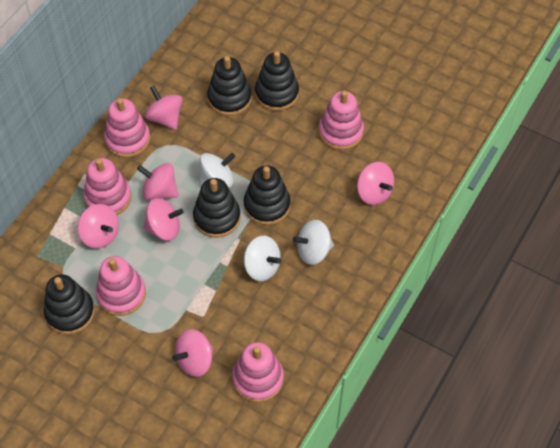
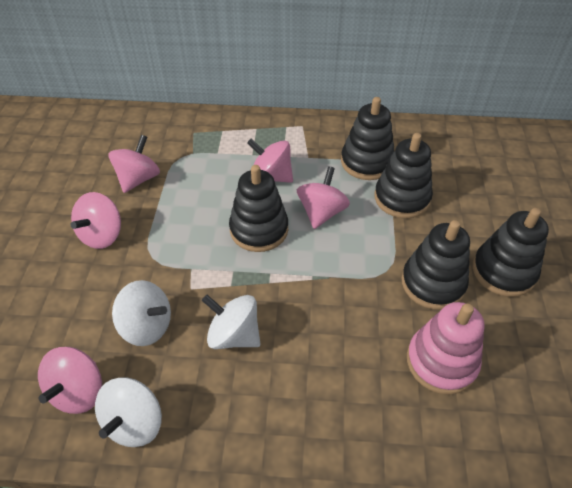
pink spinning top: 6 -> 5
pink stacking toy: 5 -> 1

